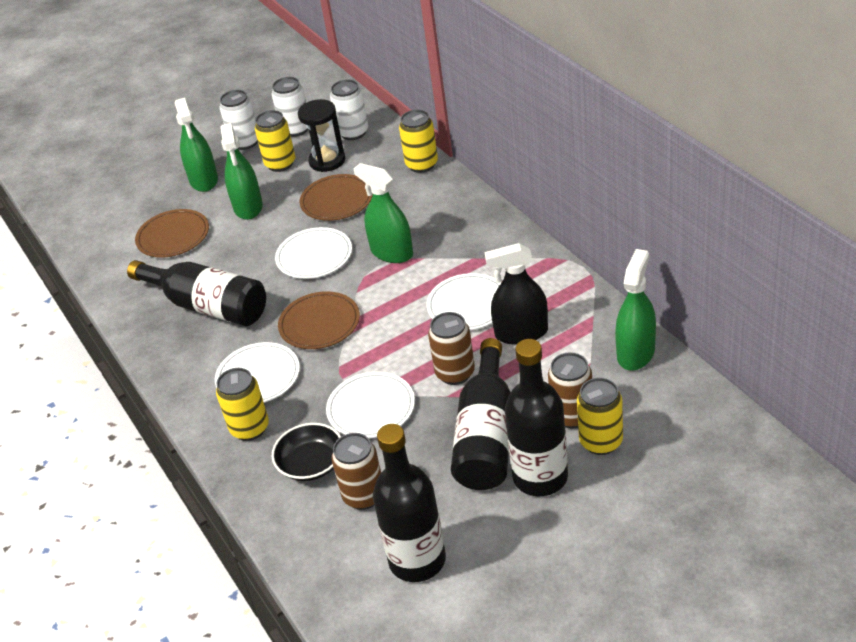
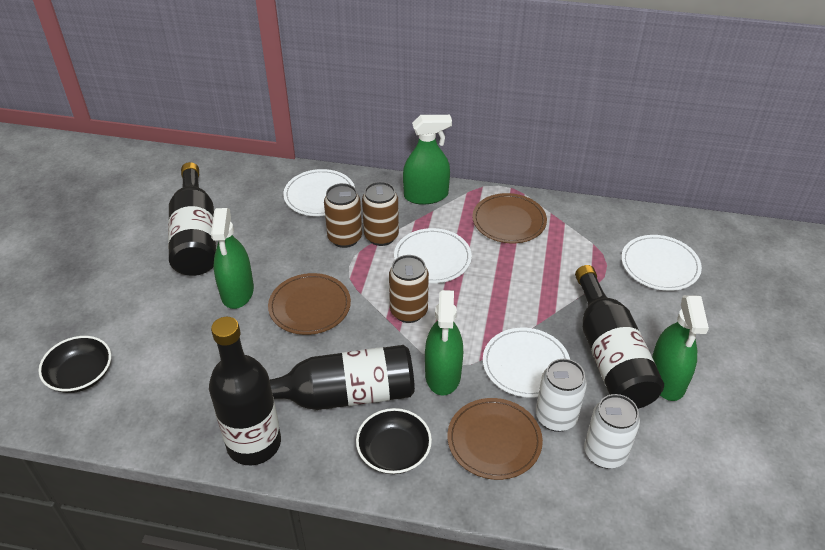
black bowl: 1 -> 2
black hourglass: 1 -> 0
black spray bottle: 1 -> 0
white can: 3 -> 2
yellow can: 4 -> 0

